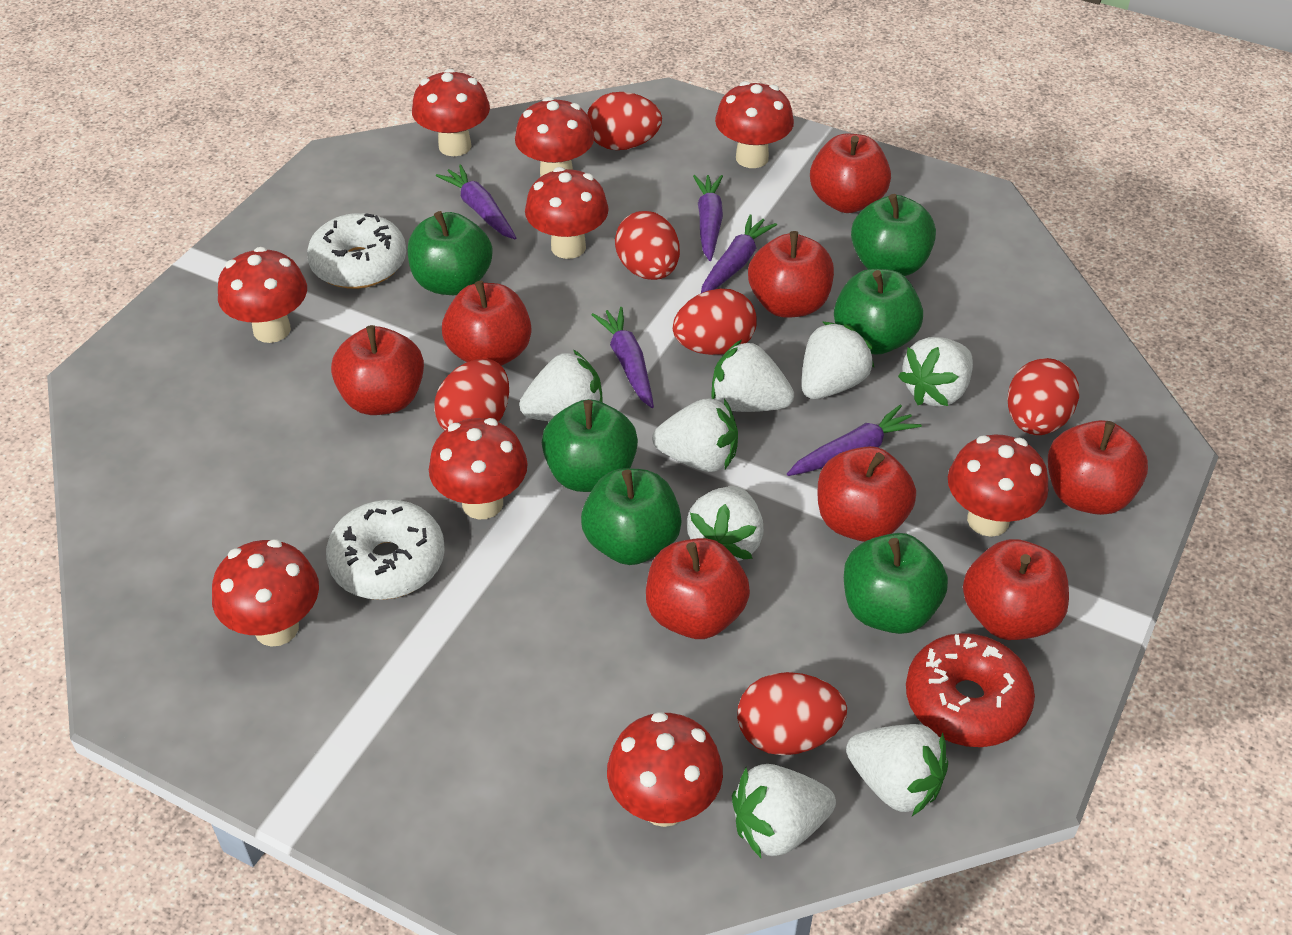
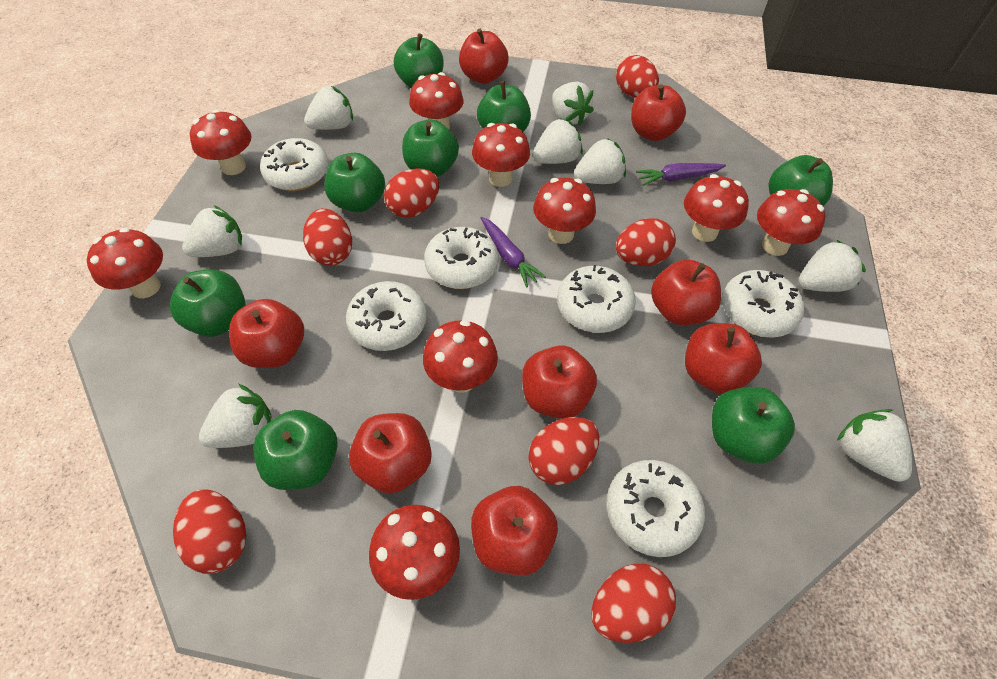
green apple: 6 -> 8
purple carrot: 5 -> 2
red donut: 1 -> 0
red egg: 6 -> 7
white donut: 2 -> 6

